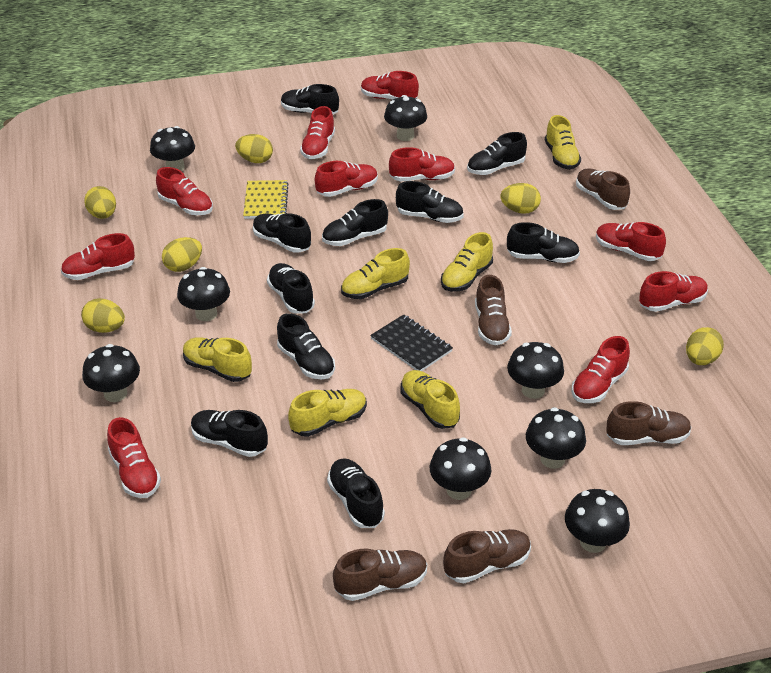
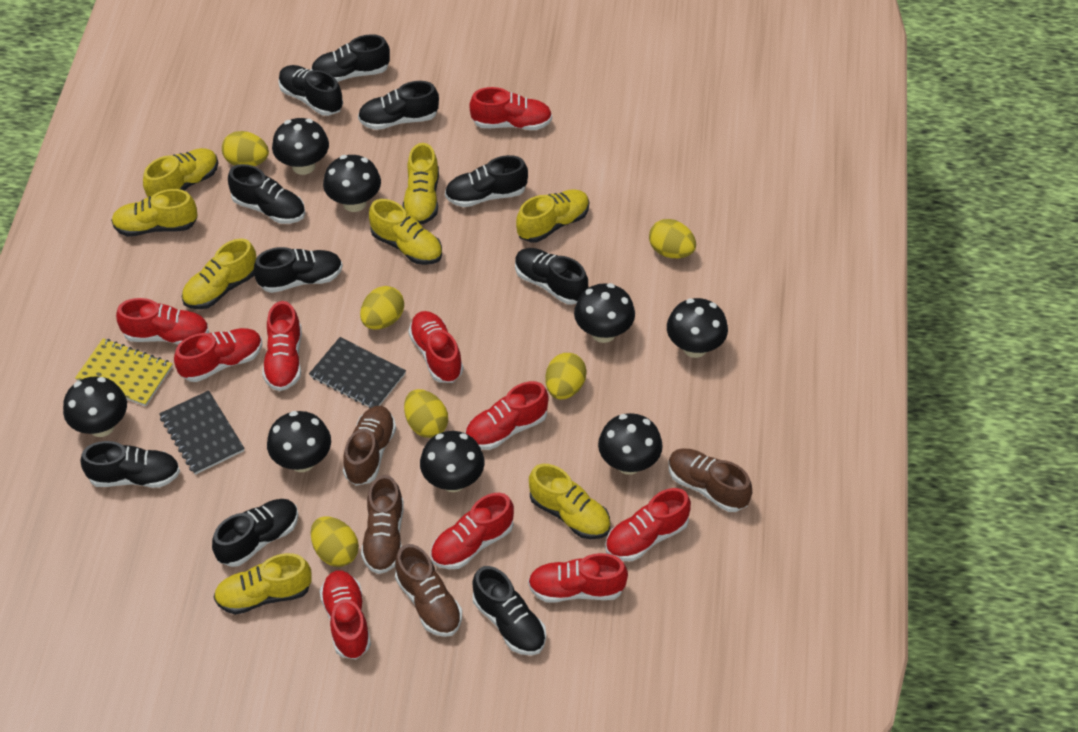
black notebook: 1 -> 2
brown shoe: 5 -> 4
yellow shoe: 6 -> 8

